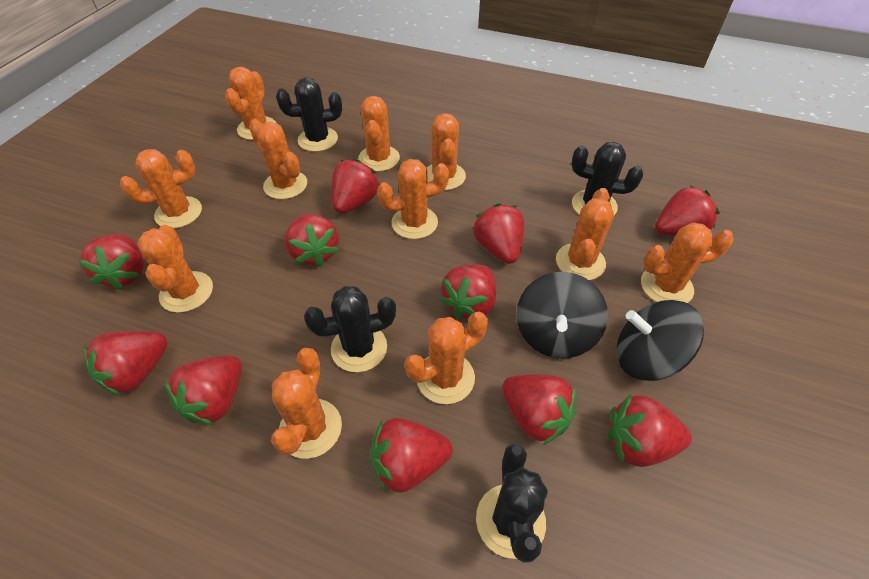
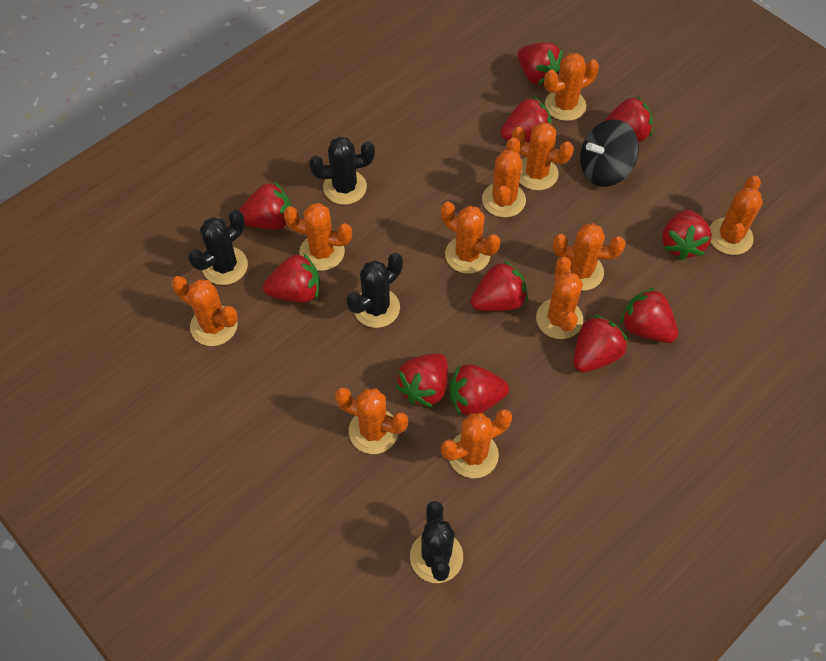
black spinning top: 2 -> 1

